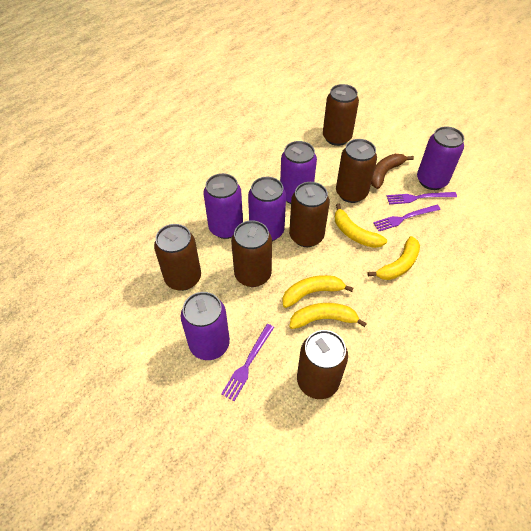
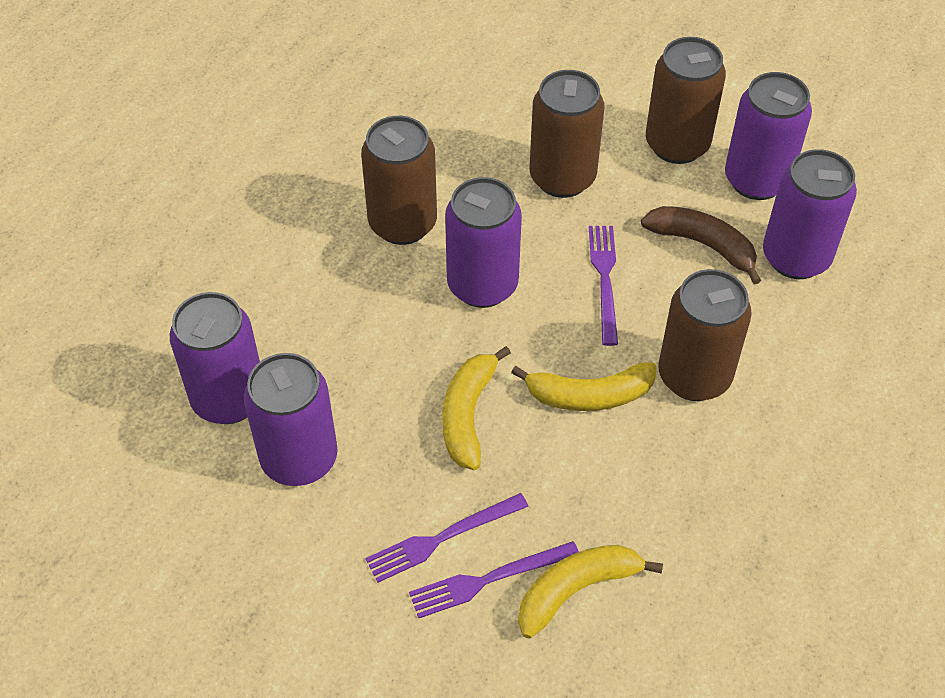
brown can: 6 -> 4
yellow banana: 4 -> 3

